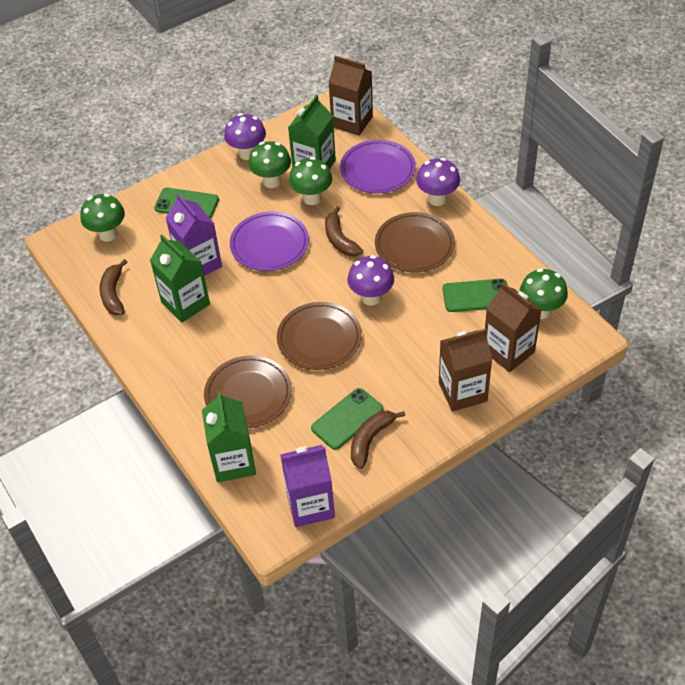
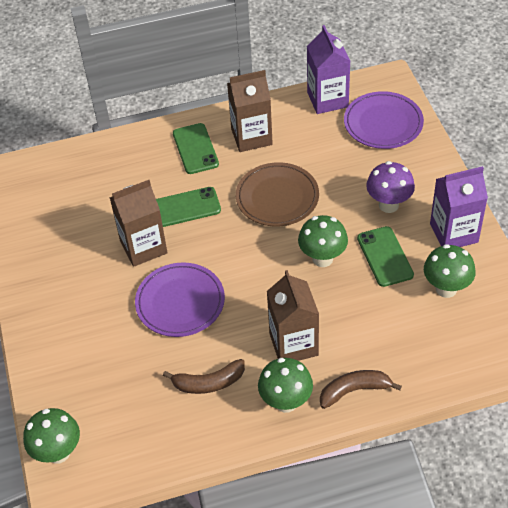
brown banana: 3 -> 2
brown plate: 3 -> 1
green carton: 3 -> 0
purple mushroom: 3 -> 1

